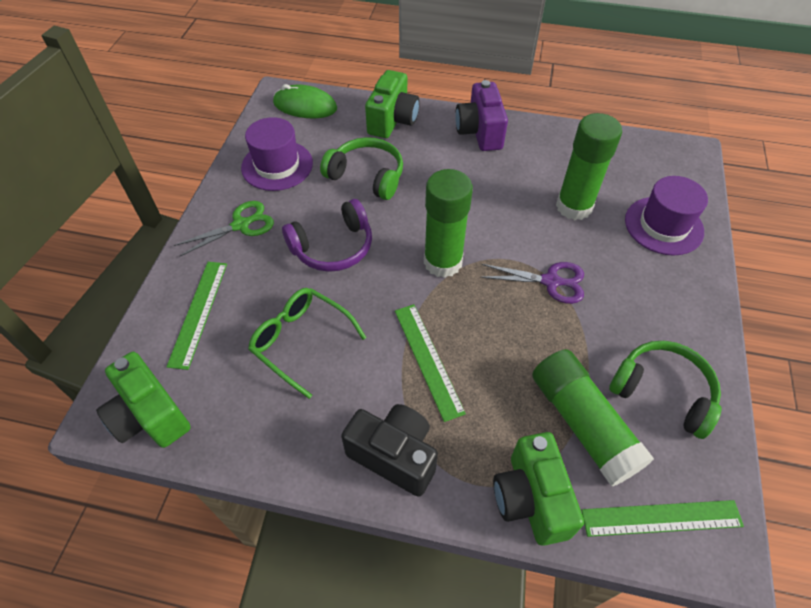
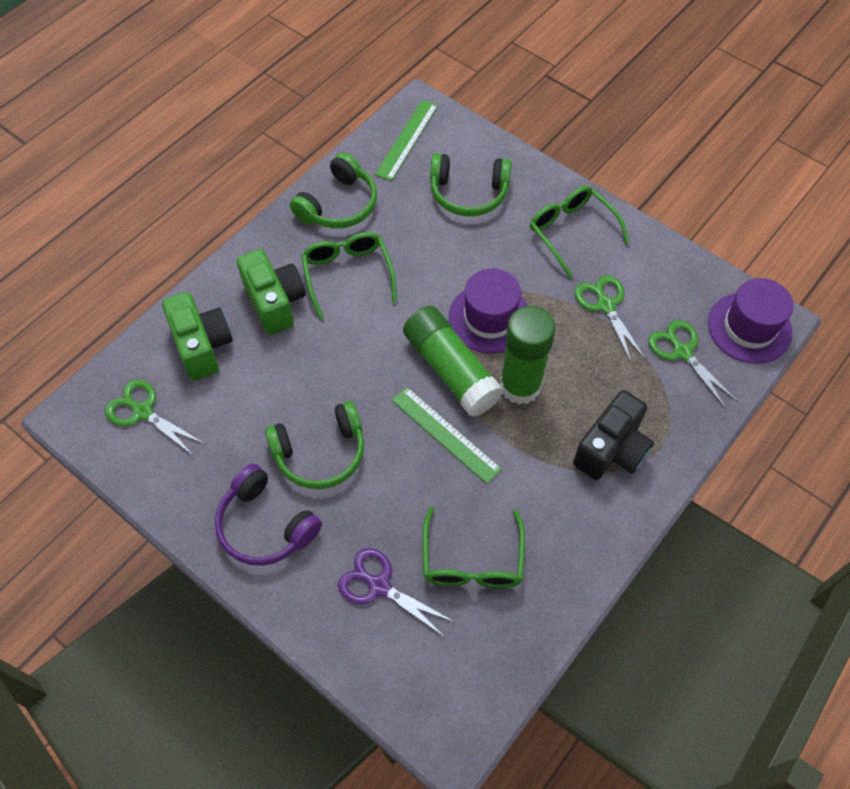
green camera: 3 -> 2
green glasses: 1 -> 3
green glue stick: 3 -> 2
green headphones: 2 -> 3
green mouse: 1 -> 0
green ruler: 3 -> 2
green scissors: 1 -> 3
purple camera: 1 -> 0

